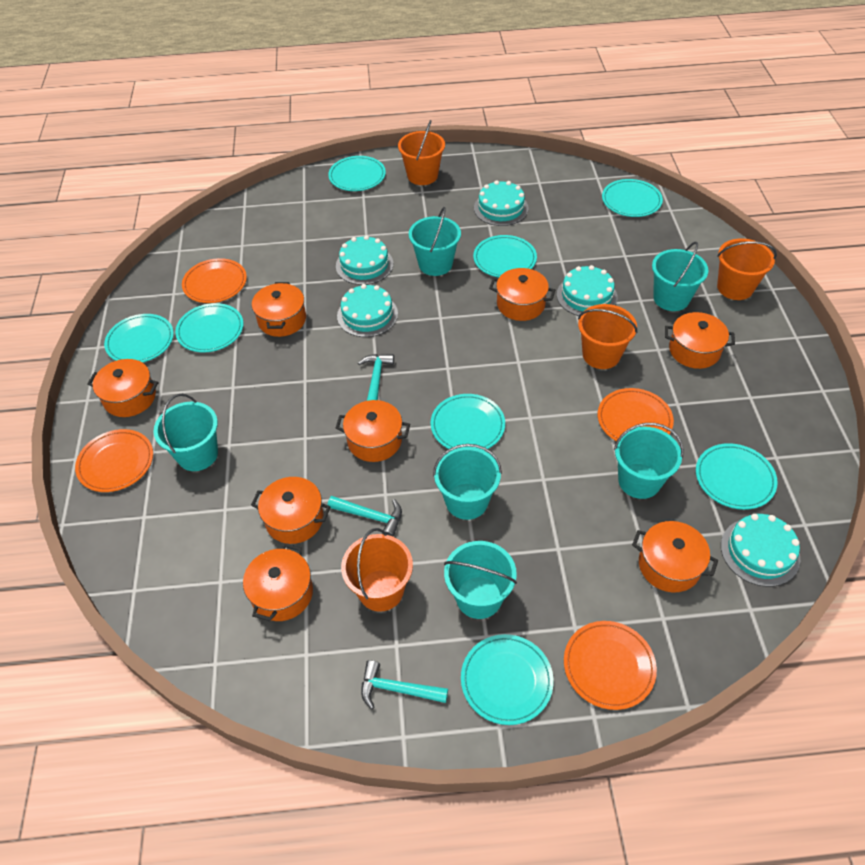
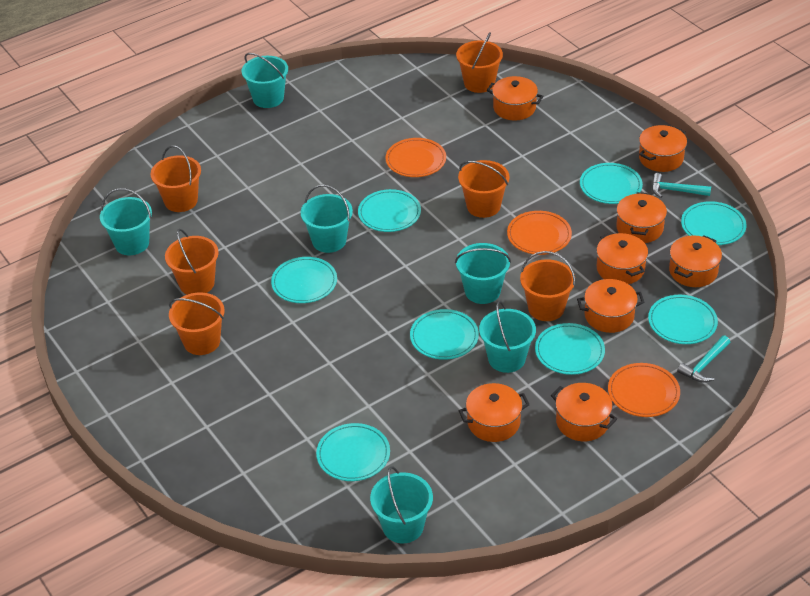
orange bucket: 4 -> 6
orange plate: 4 -> 3
turquoise cake: 5 -> 0
turquoise hammer: 3 -> 2

